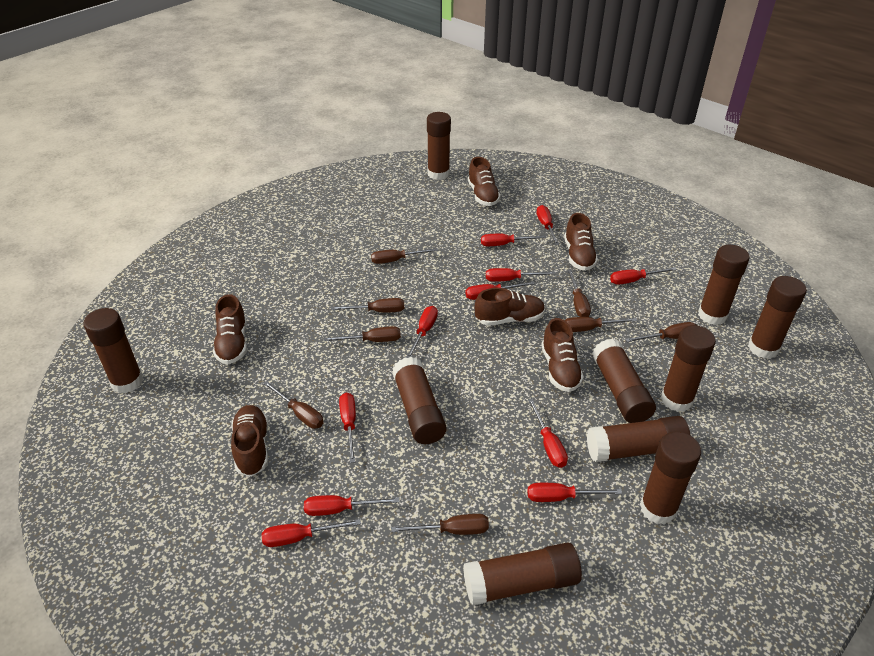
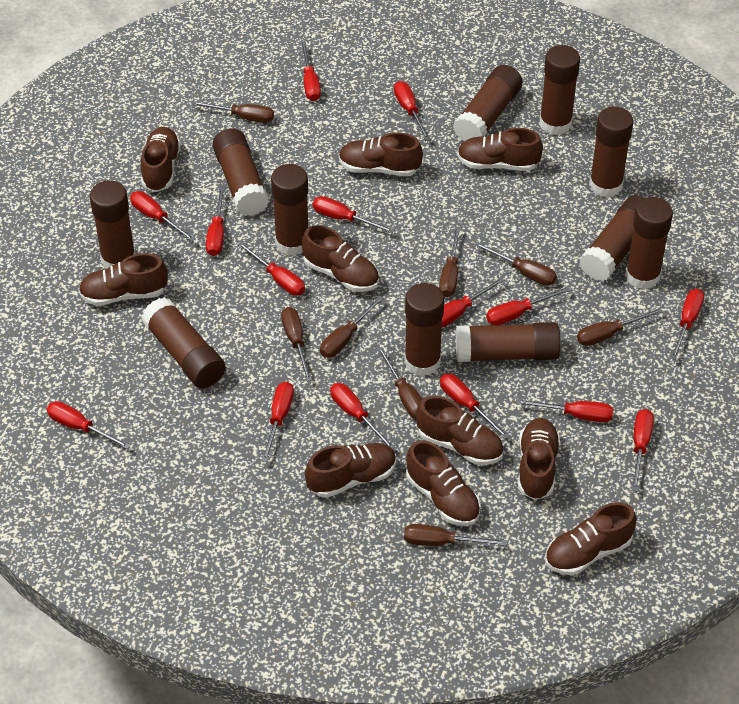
brown glue stick: 10 -> 11
brown shoe: 6 -> 10
red screwdriver: 11 -> 15

